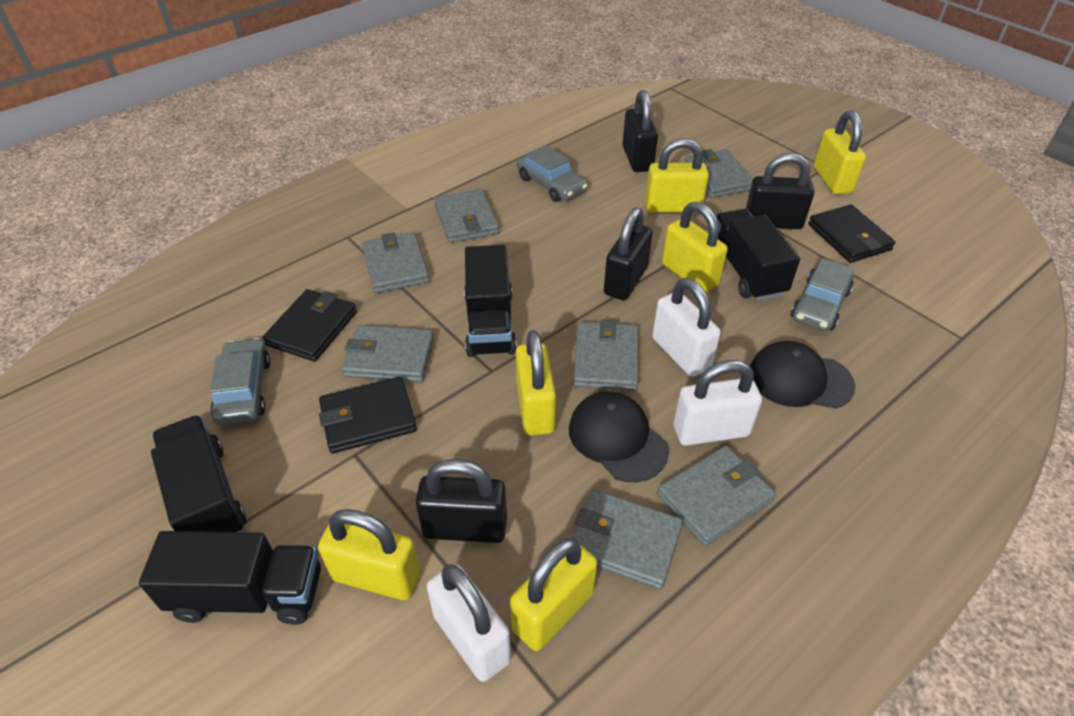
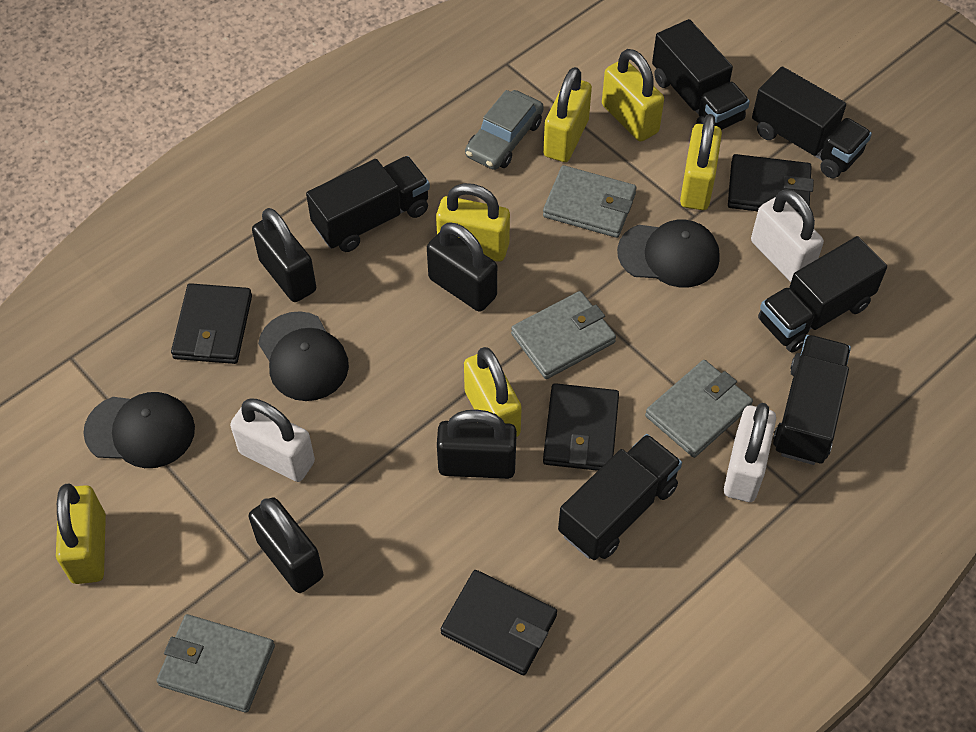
black cap: 2 -> 3
black truck: 4 -> 6
black wallet: 3 -> 4
grey car: 3 -> 1
grey wallet: 7 -> 4

